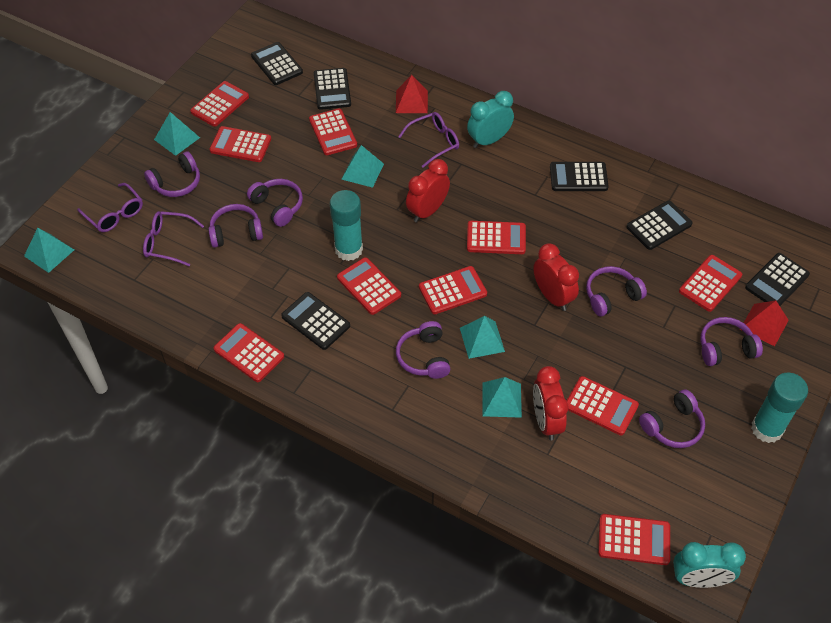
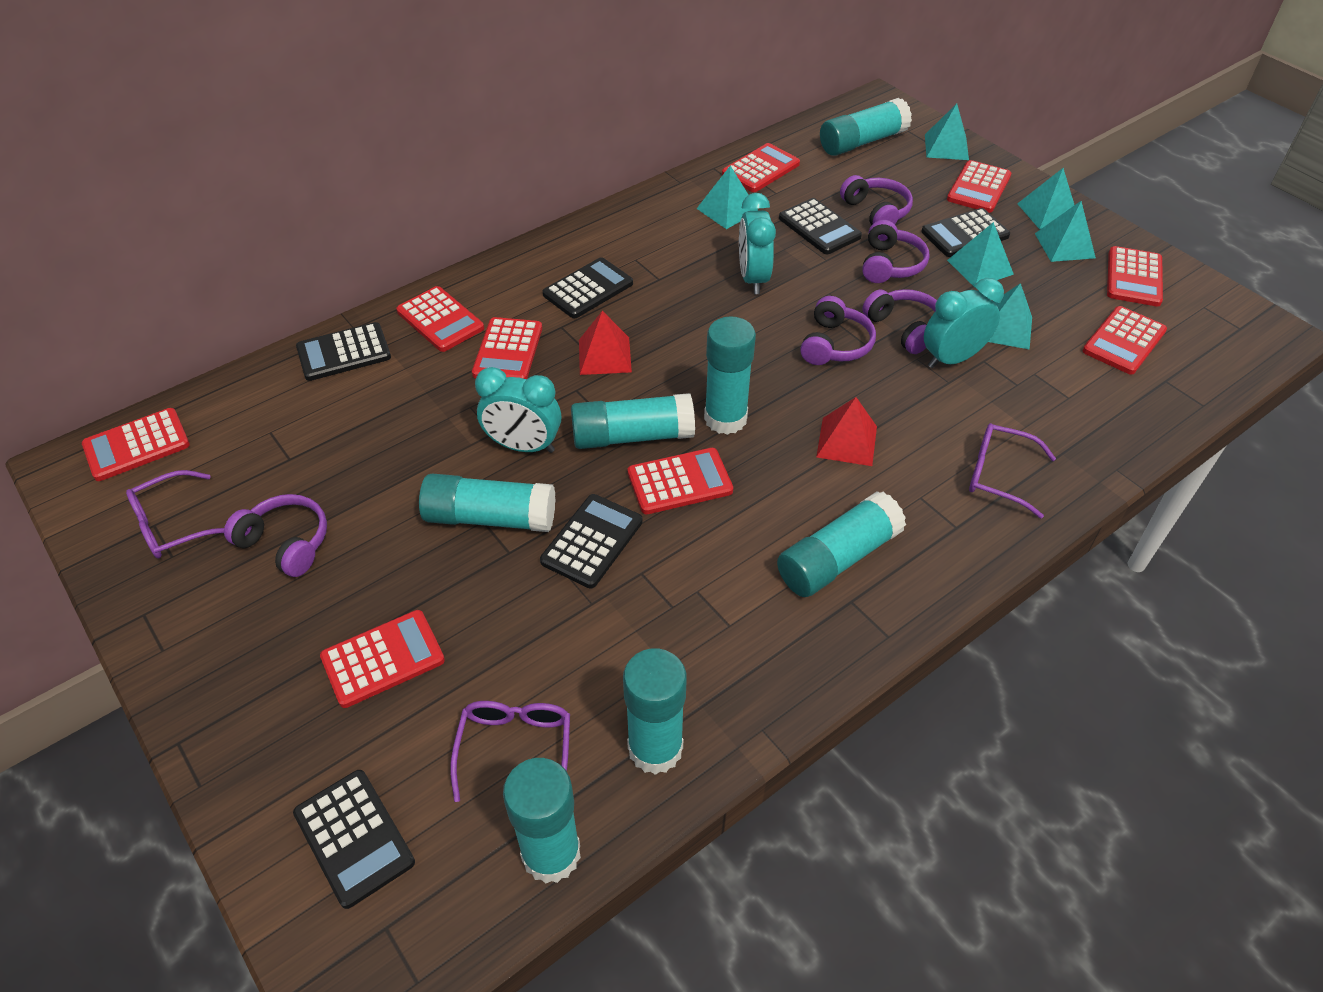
purple headphones: 7 -> 5
red calculator: 10 -> 9
red clock: 3 -> 0
turquoise clock: 2 -> 3
turquoise glue stick: 2 -> 7
turquoise pyramid: 5 -> 6

